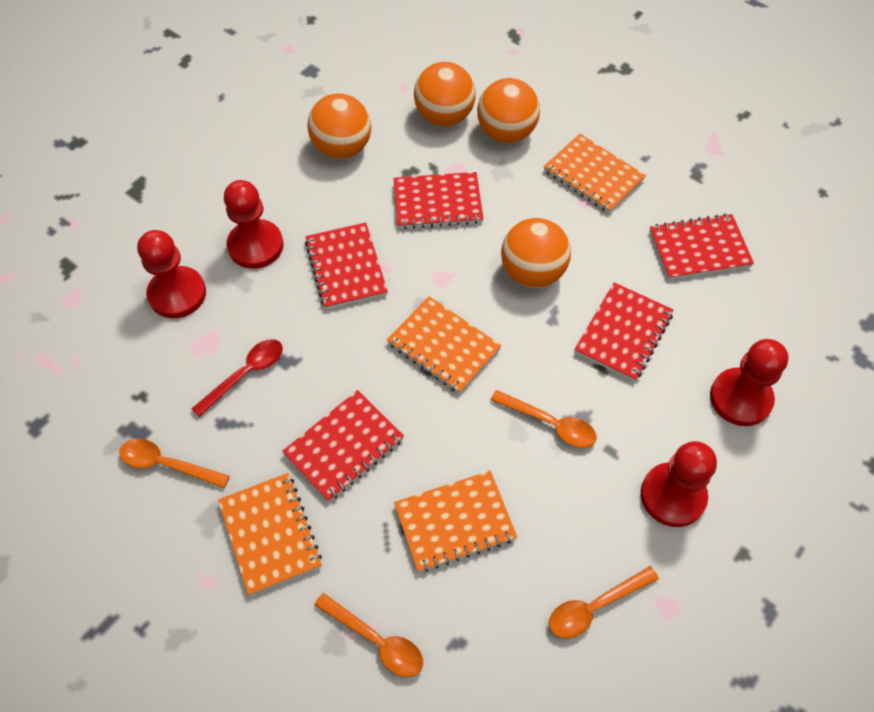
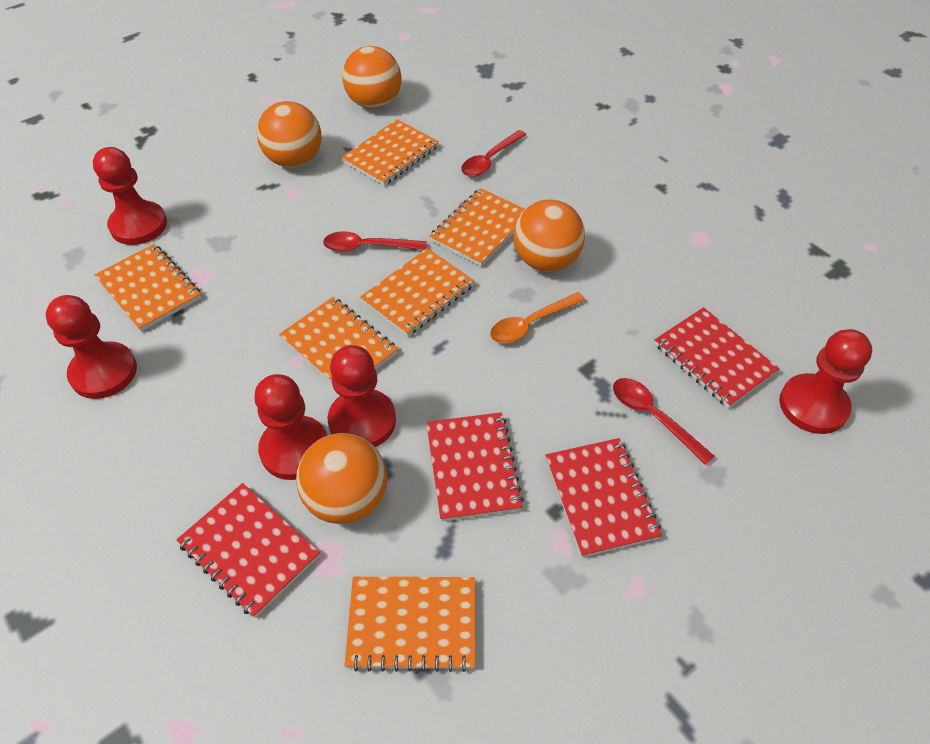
orange notebook: 4 -> 6
orange spoon: 4 -> 1
red notebook: 5 -> 4
red pawn: 4 -> 5
red spoon: 1 -> 3

